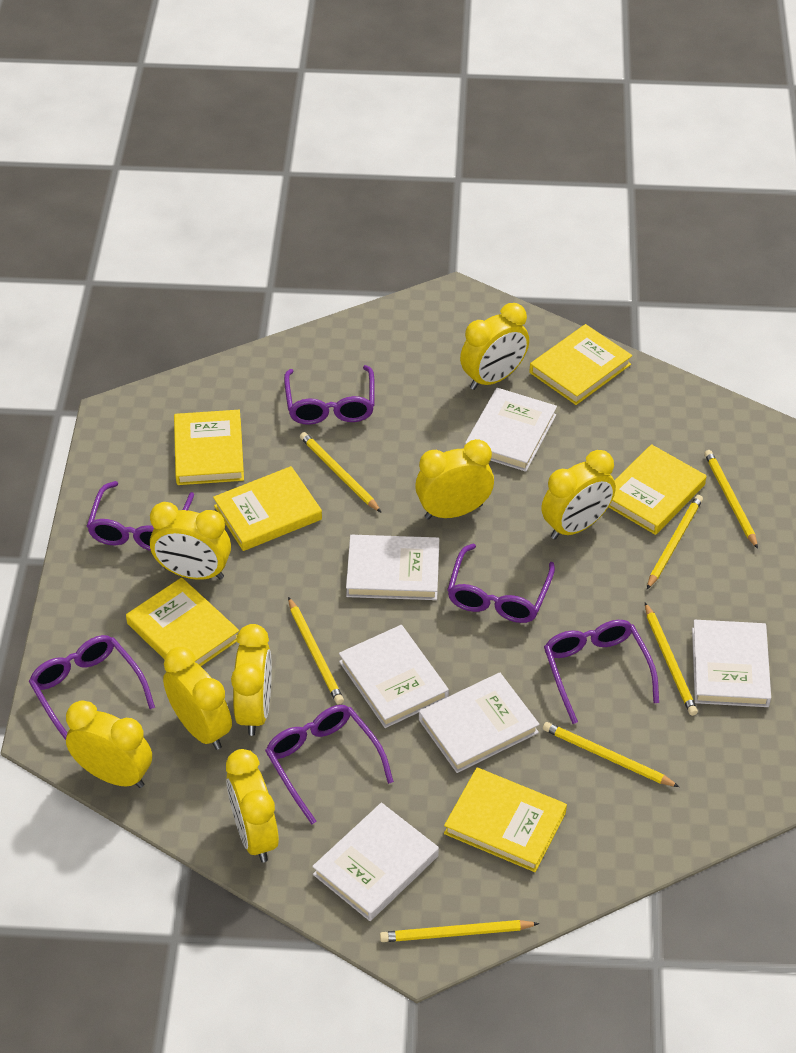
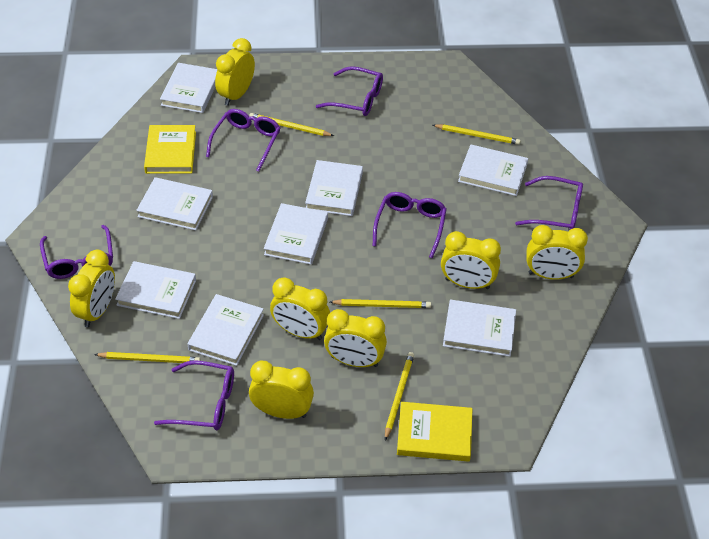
white book: 6 -> 8
yellow book: 6 -> 2
yellow clock: 8 -> 7
yellow pencil: 7 -> 5

